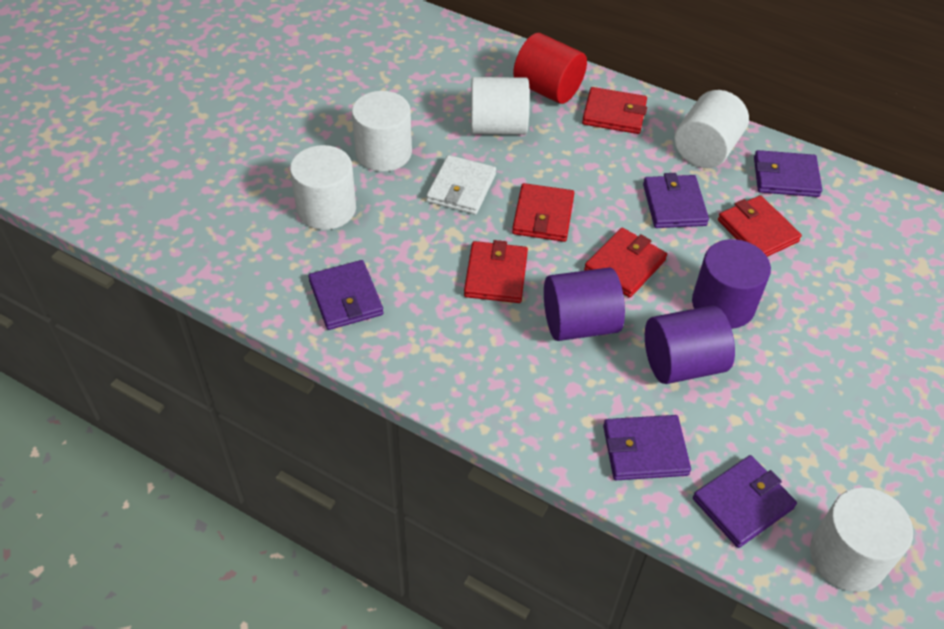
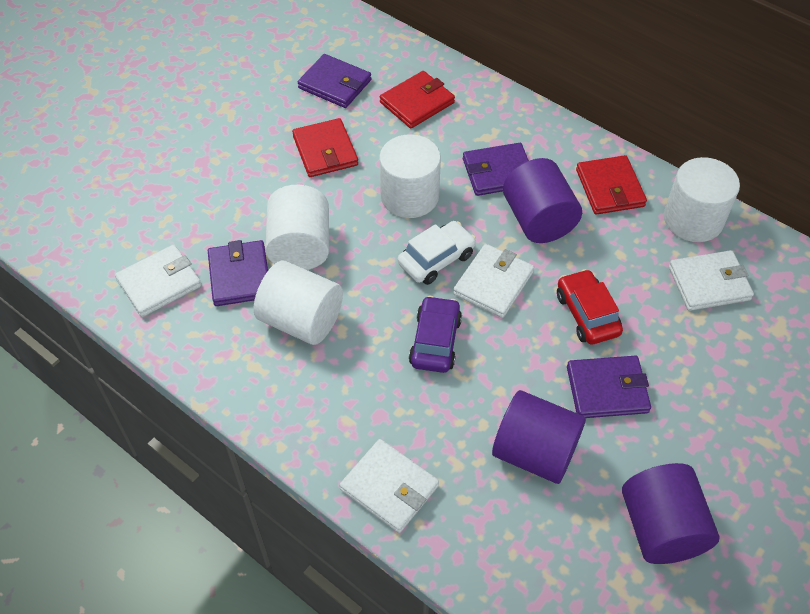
purple car: 0 -> 1
purple wallet: 5 -> 4
red car: 0 -> 1
red cylinder: 1 -> 0
red wallet: 5 -> 3
white car: 0 -> 1
white cylinder: 5 -> 4
white wallet: 1 -> 4

